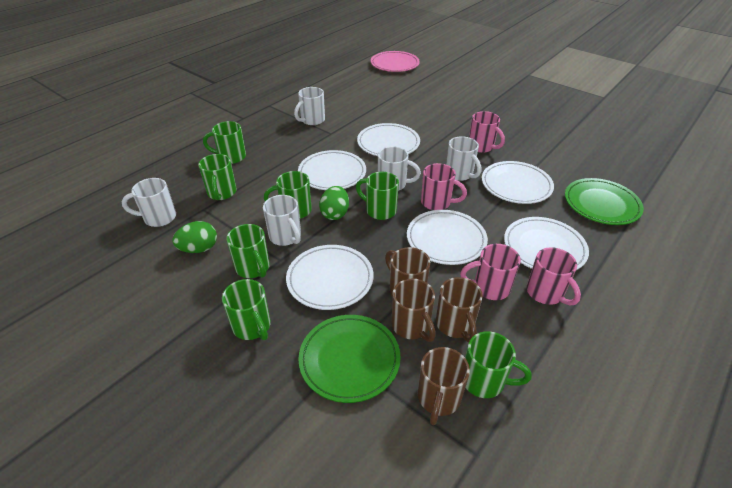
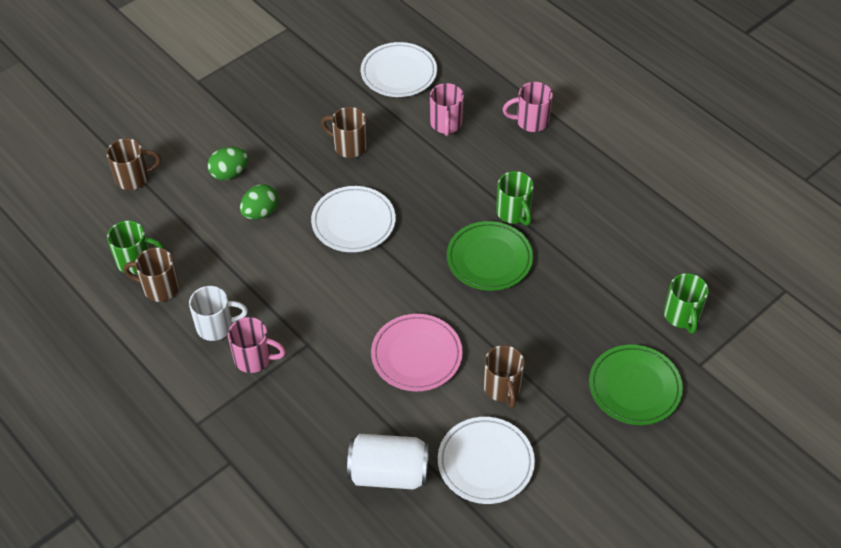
green mug: 7 -> 3
pink mug: 4 -> 3
white can: 0 -> 1
white mug: 5 -> 1
white plate: 6 -> 3

